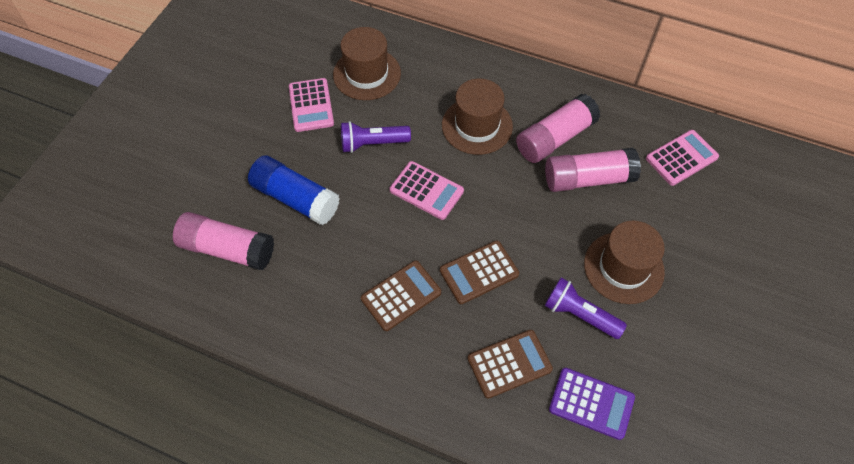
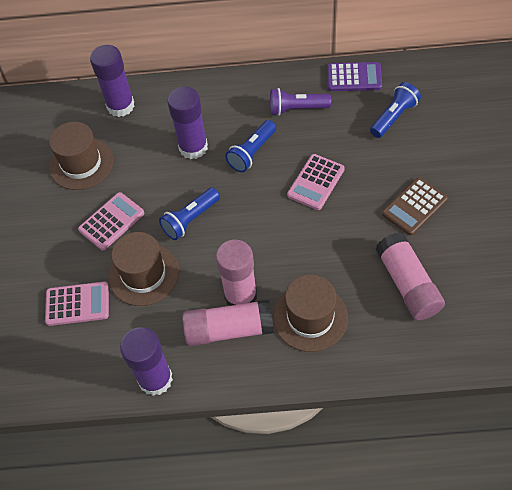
blue flashlight: 0 -> 3
blue glue stick: 1 -> 0
brown calculator: 3 -> 1
purple flashlight: 2 -> 1
purple glue stick: 0 -> 3

